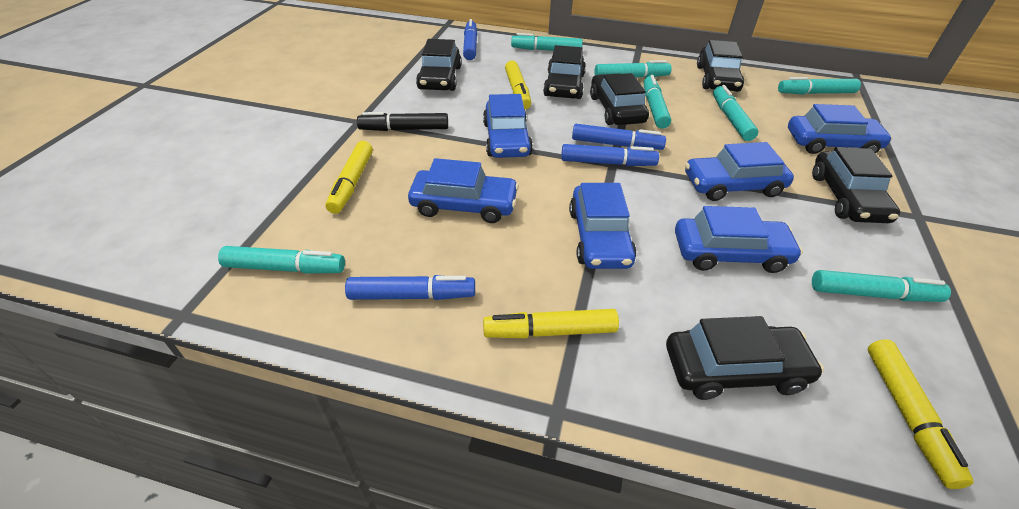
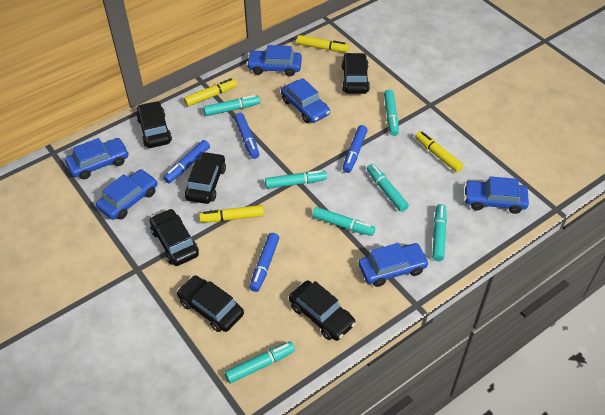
black marker: 1 -> 0

